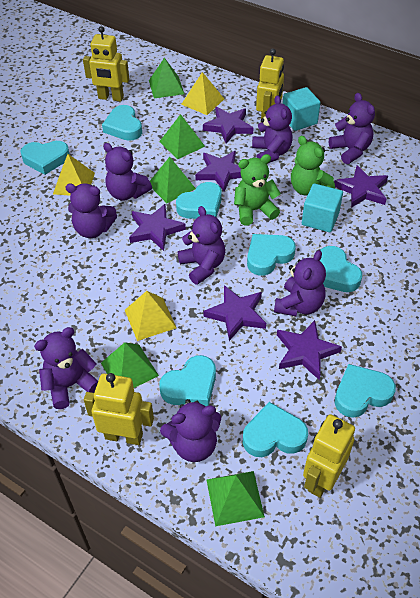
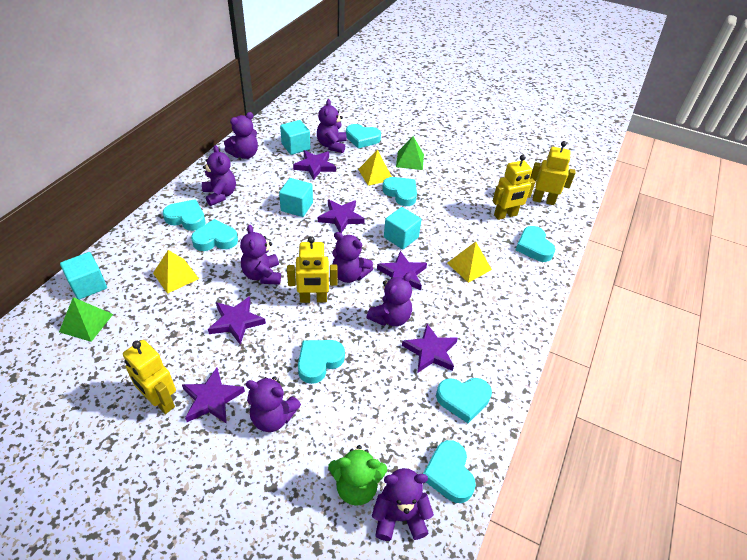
green pyramid: 5 -> 2
green teddy bear: 2 -> 1
turquoise cube: 2 -> 4

